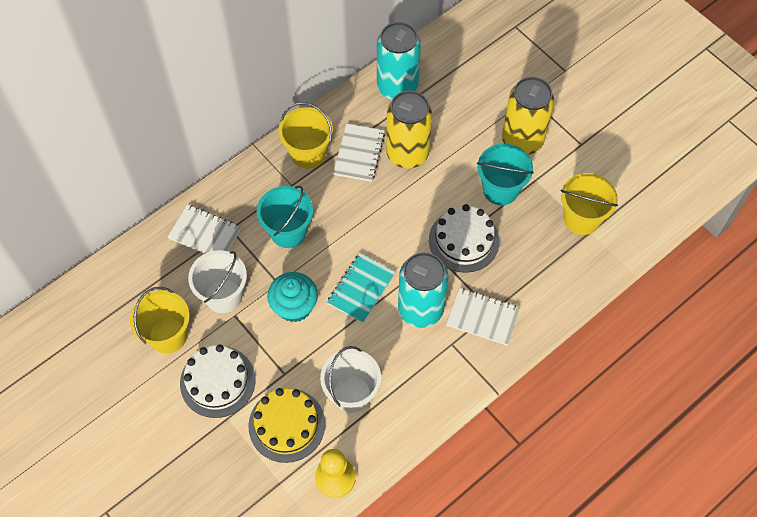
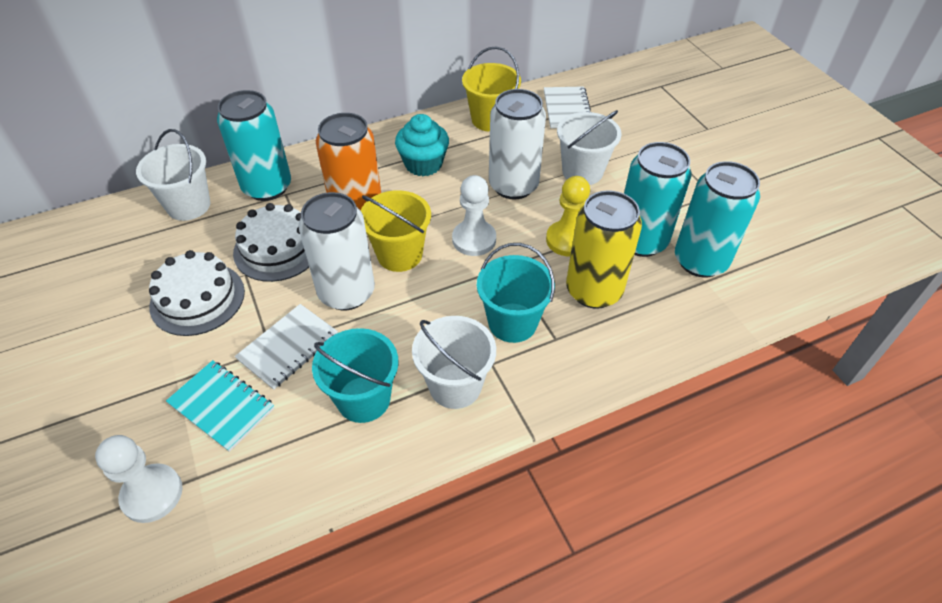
orange can: 0 -> 1
turquoise can: 2 -> 3
white bucket: 2 -> 3
white can: 0 -> 2
white notebook: 3 -> 2
white pawn: 0 -> 2
yellow bucket: 3 -> 2
yellow cake: 1 -> 0
yellow can: 2 -> 1

